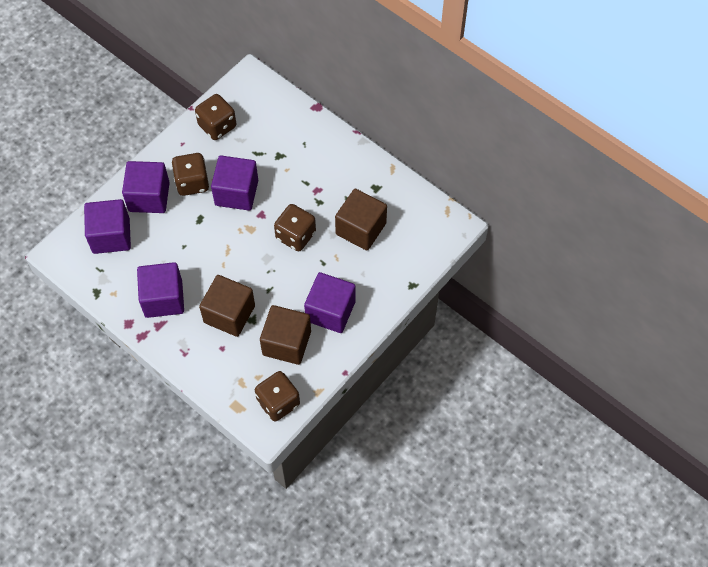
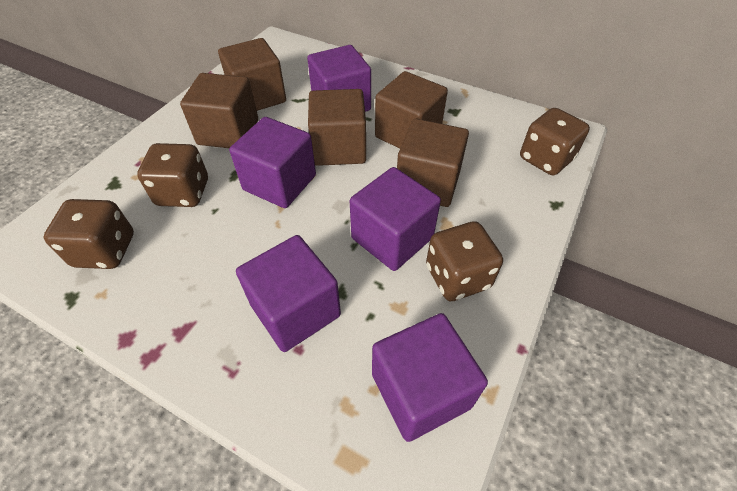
brown cube: 3 -> 5

